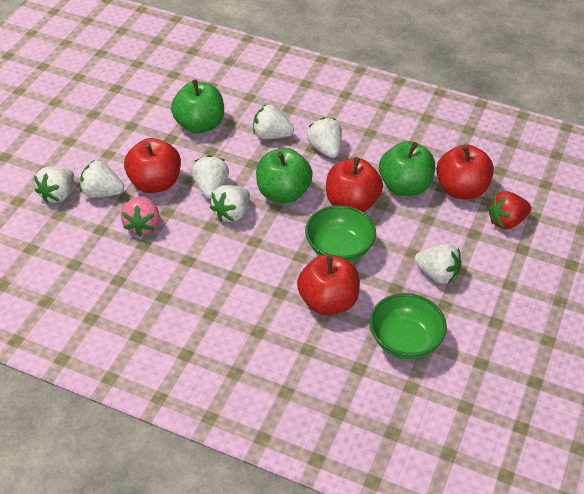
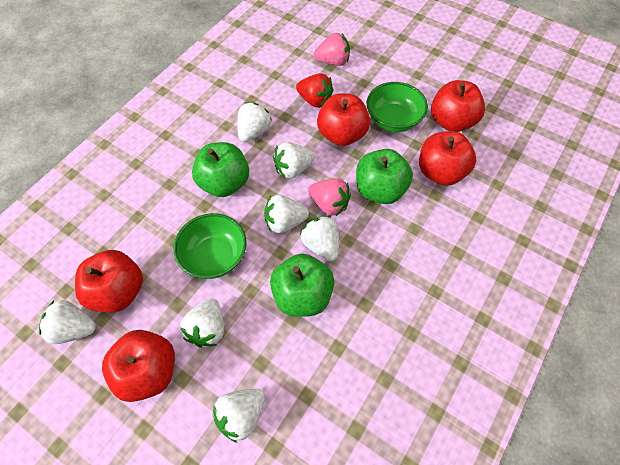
pink strawberry: 1 -> 2
red apple: 4 -> 5

